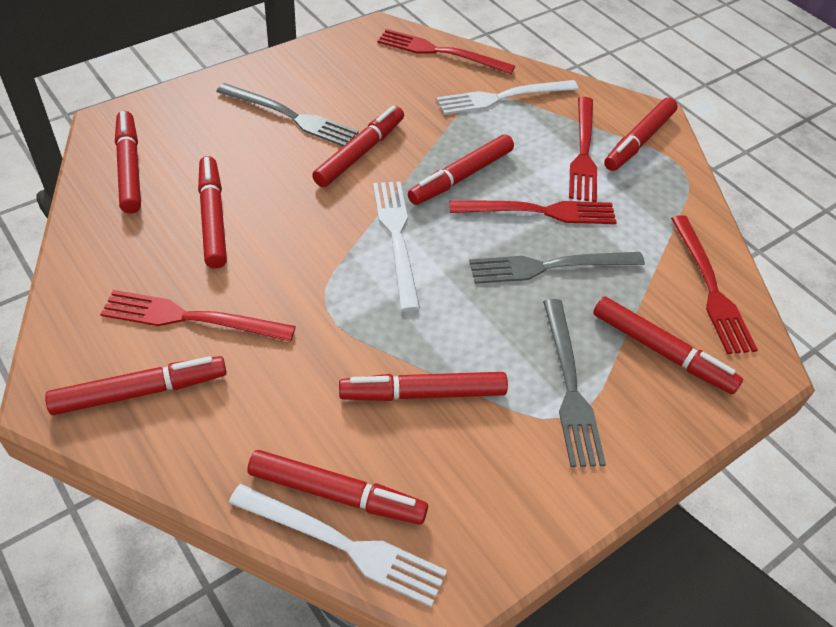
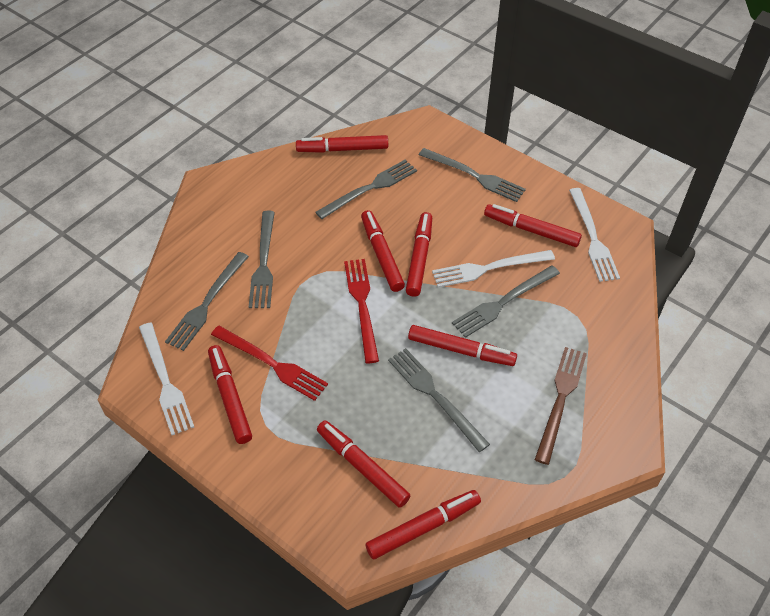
brown fork: 0 -> 1
grey fork: 3 -> 6
red fork: 5 -> 2
red marker: 9 -> 8

